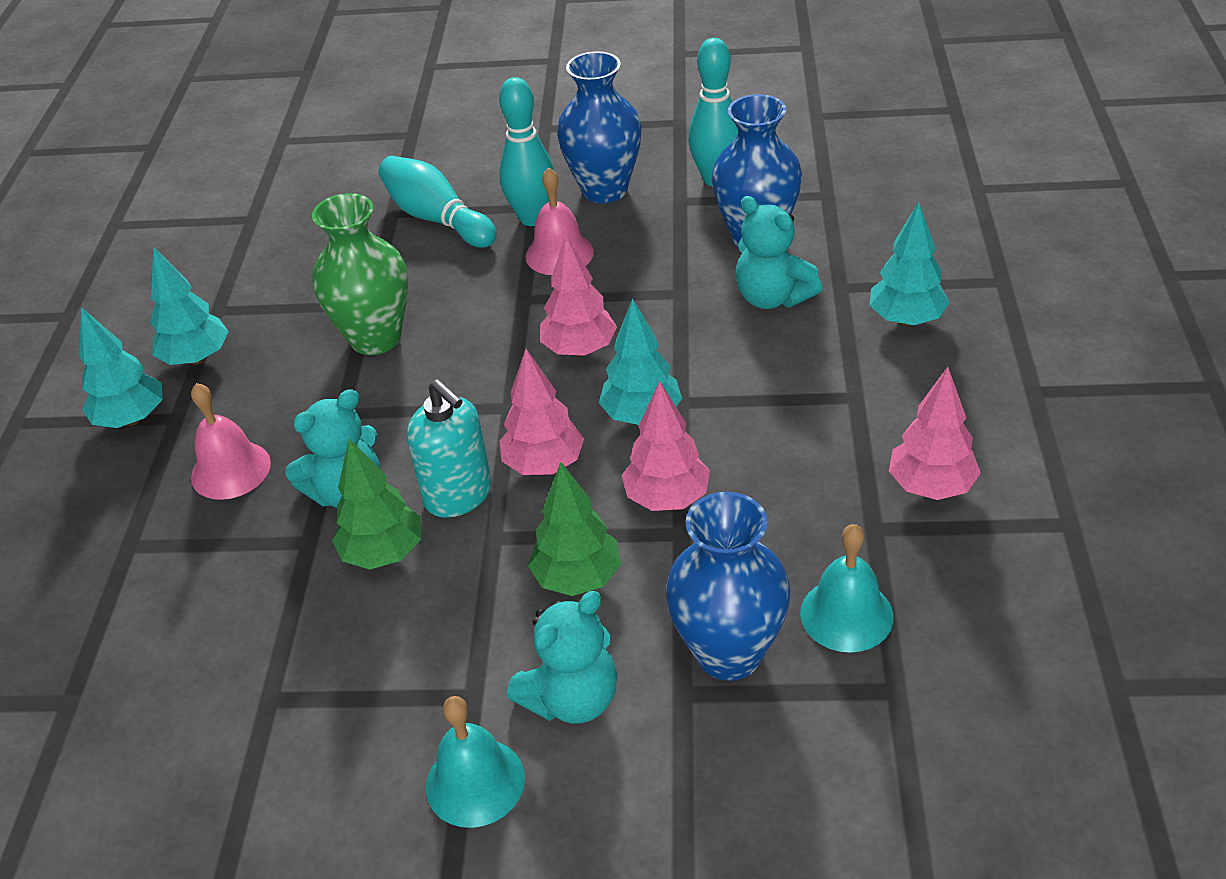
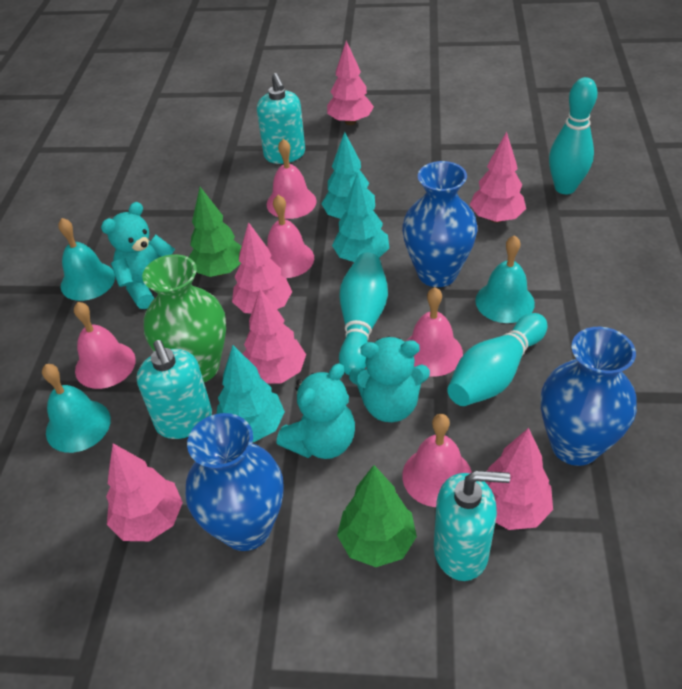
pink bell: 2 -> 5
pink tree: 4 -> 6
turquoise bell: 2 -> 3
turquoise soap dispenser: 1 -> 3
turquoise tree: 4 -> 3

